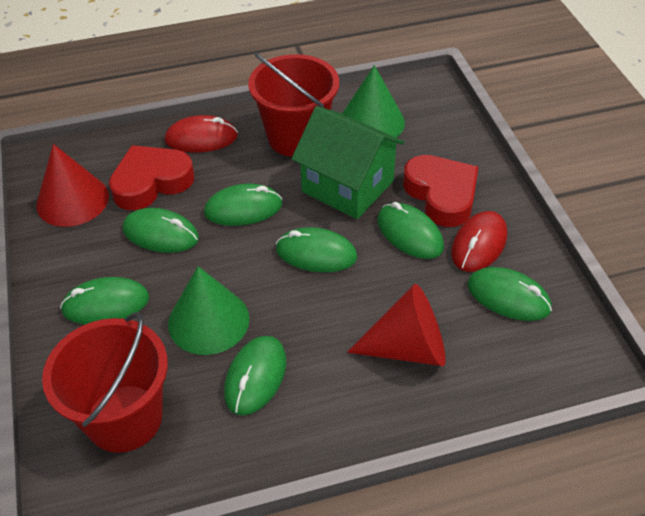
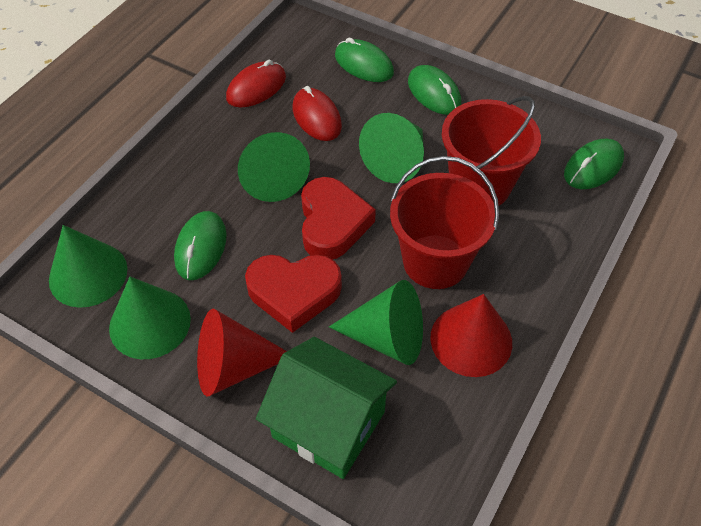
green cone: 2 -> 5
green mouse: 7 -> 4

